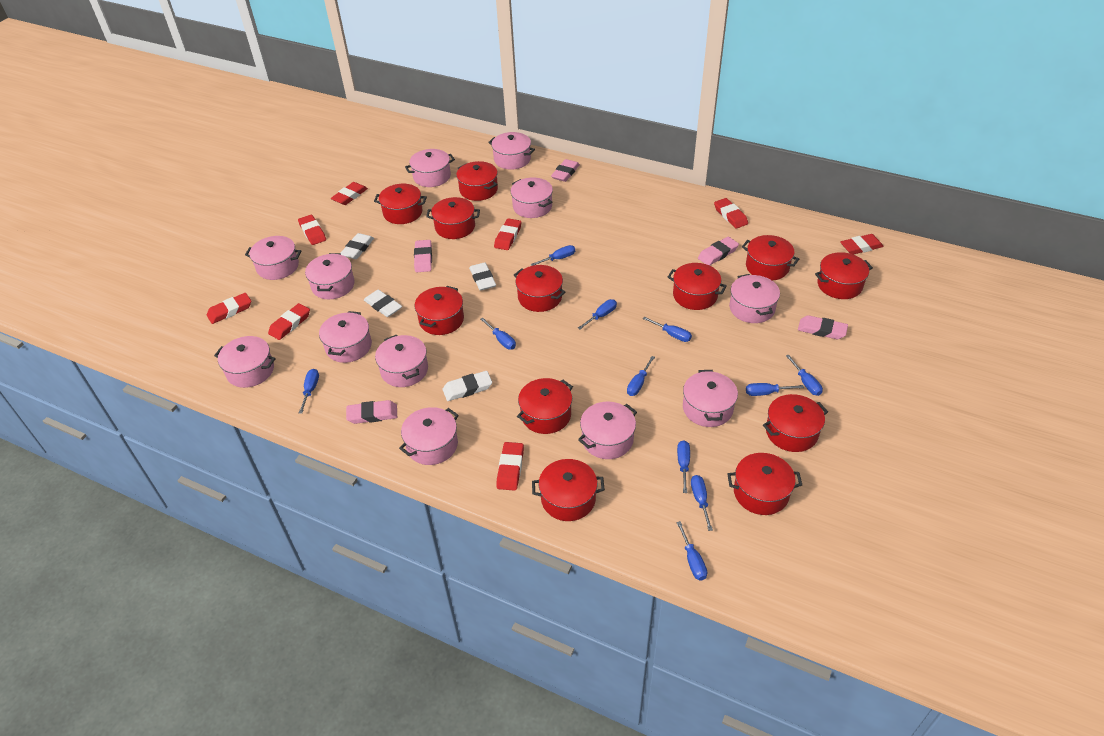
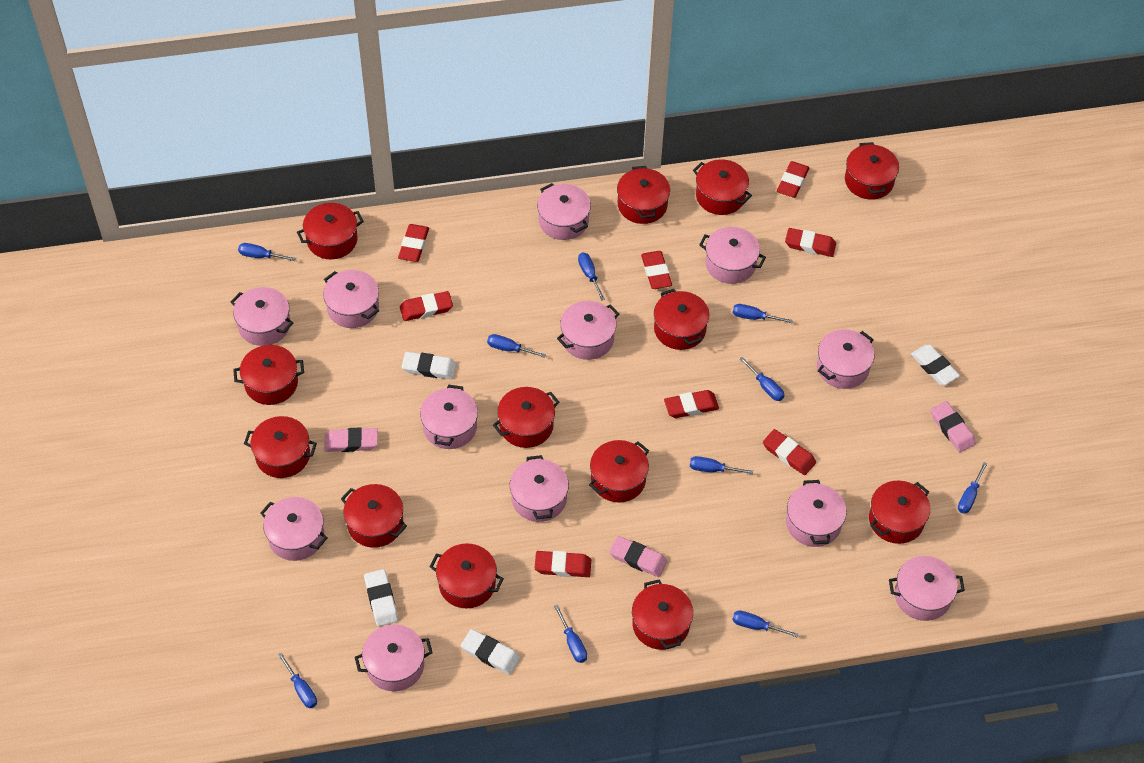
blue screwdriver: 11 -> 10
pink eraser: 5 -> 3
red pot: 12 -> 13

